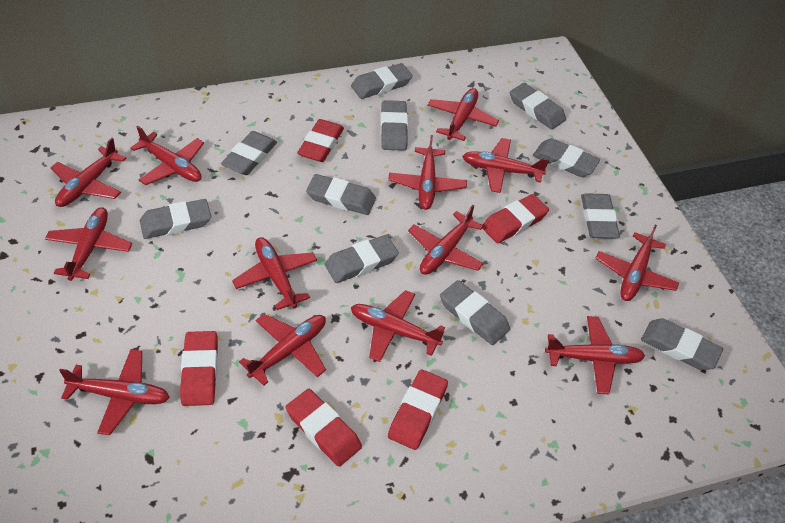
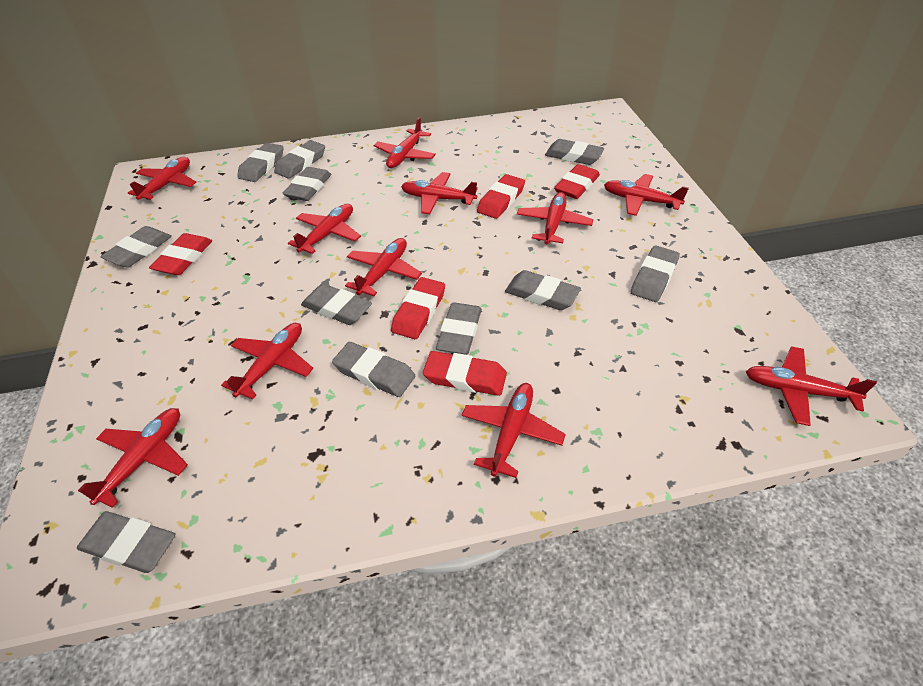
red plane: 13 -> 11

